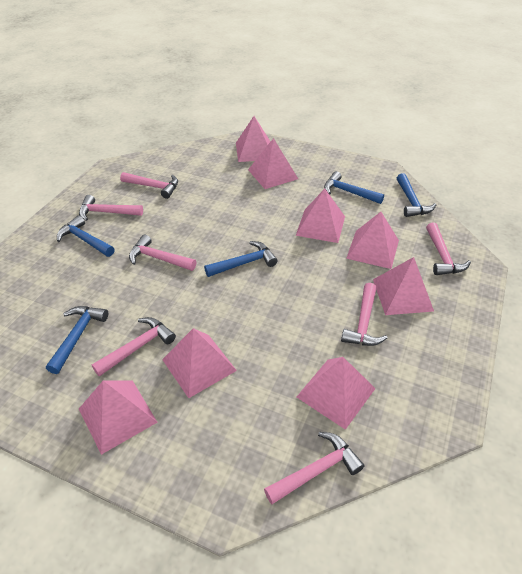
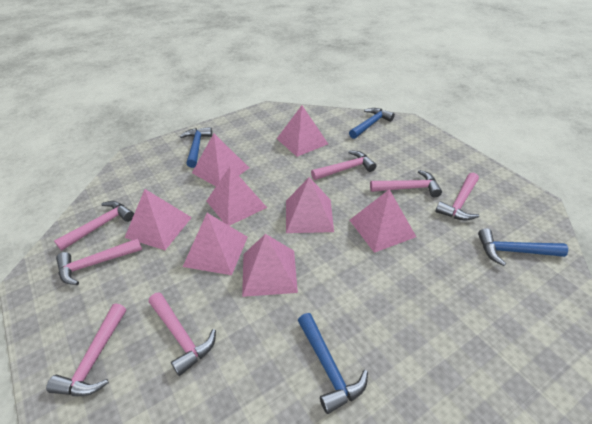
blue hammer: 5 -> 4

